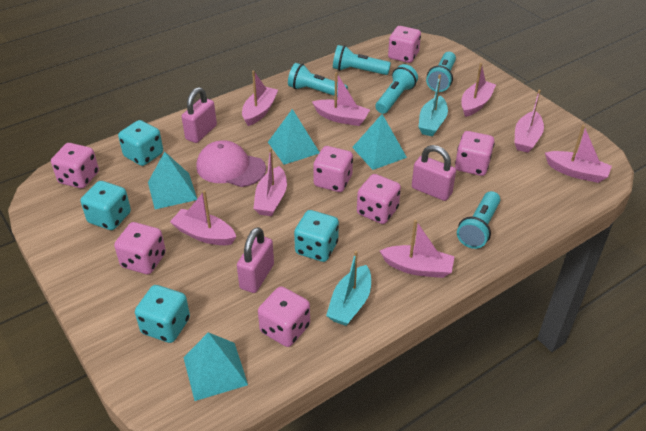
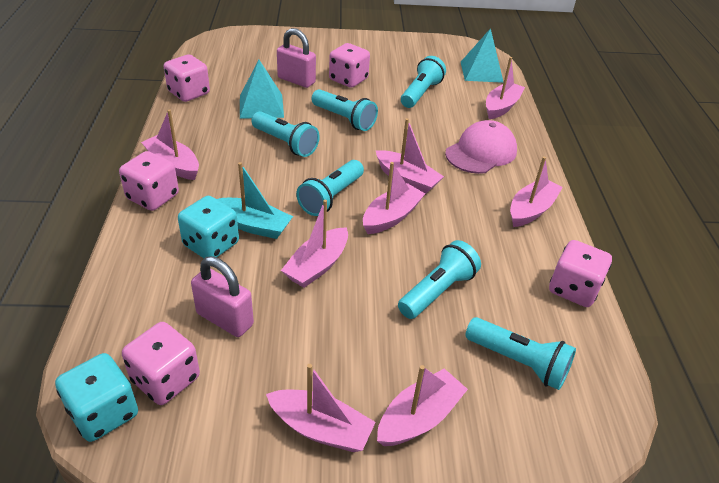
pink dice: 7 -> 5
pink padlock: 3 -> 2
turquoise boat: 2 -> 1
turquoise dice: 4 -> 2
turquoise flashlight: 5 -> 6
turquoise pyramid: 4 -> 2

